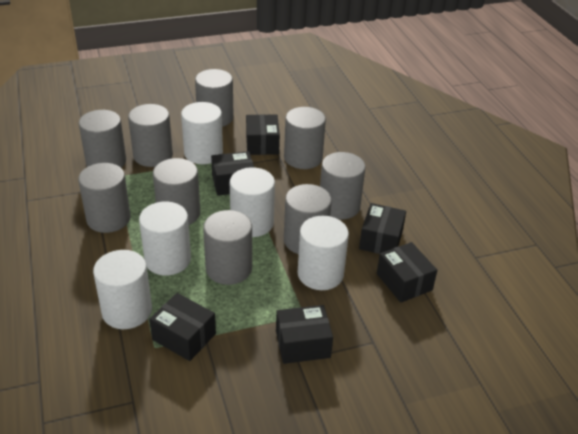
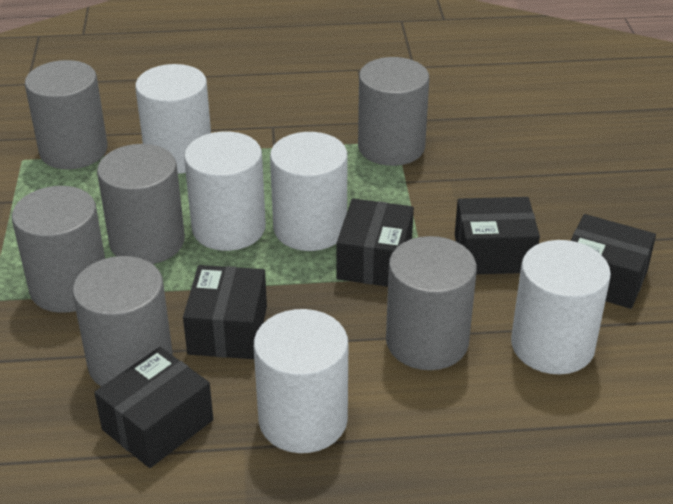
black box: 6 -> 5
grey cylinder: 9 -> 6

